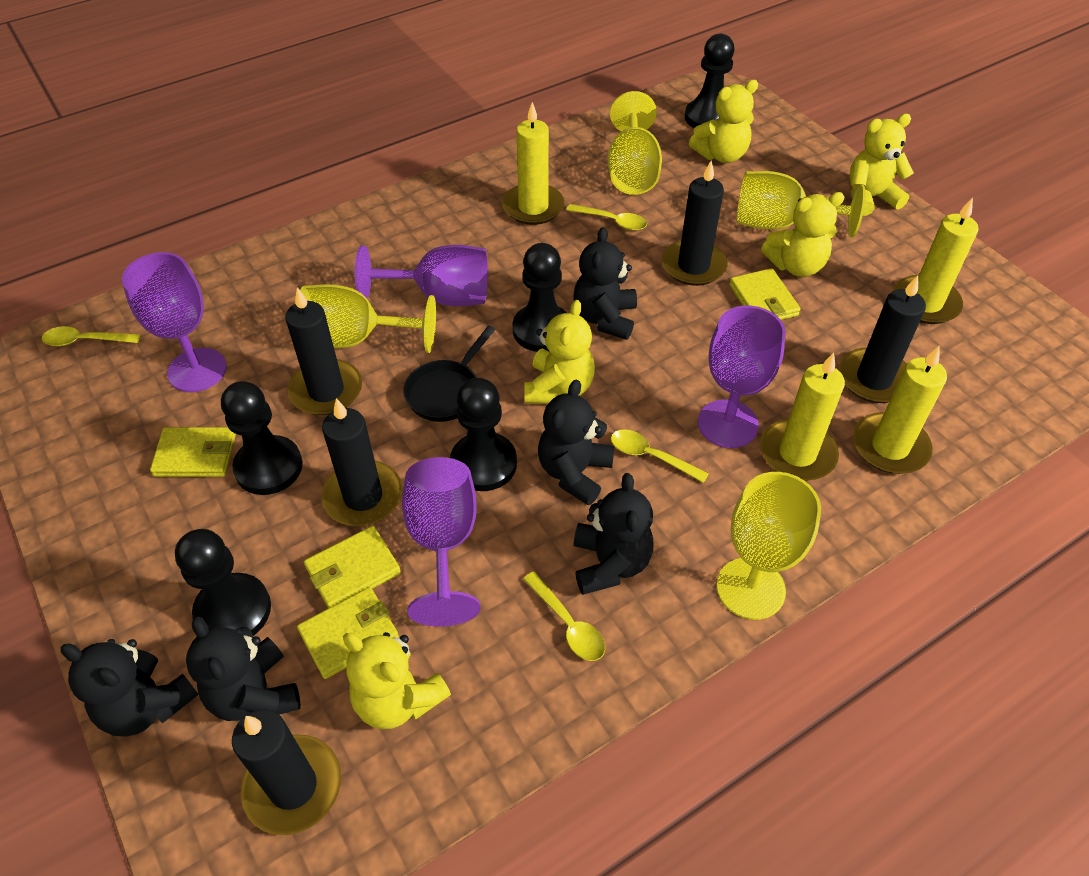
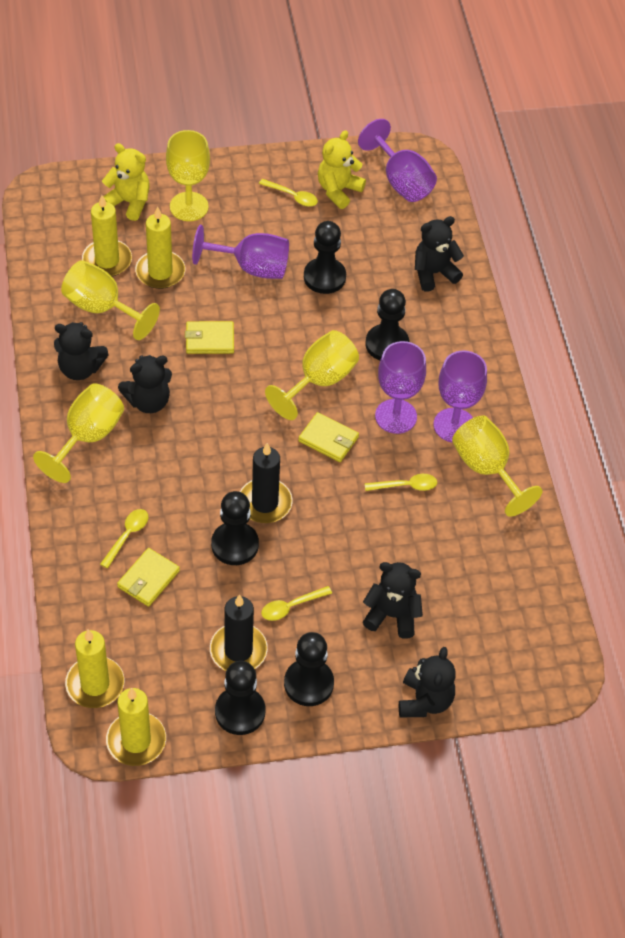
black candle: 5 -> 2
black pan: 1 -> 0
yellow goblet: 4 -> 5
yellow teddy bear: 5 -> 2
yellow wallet: 4 -> 3

